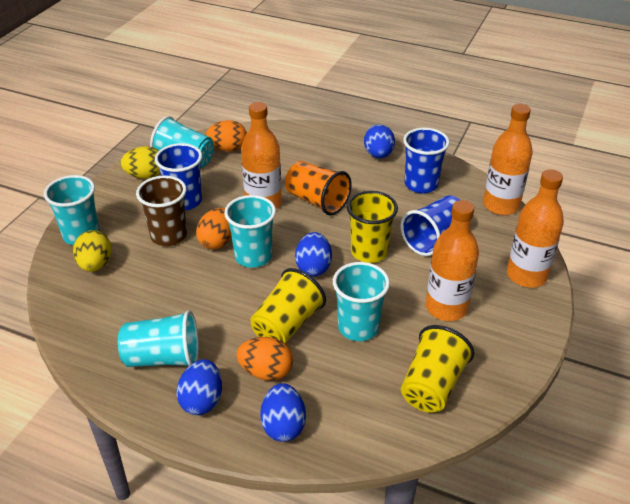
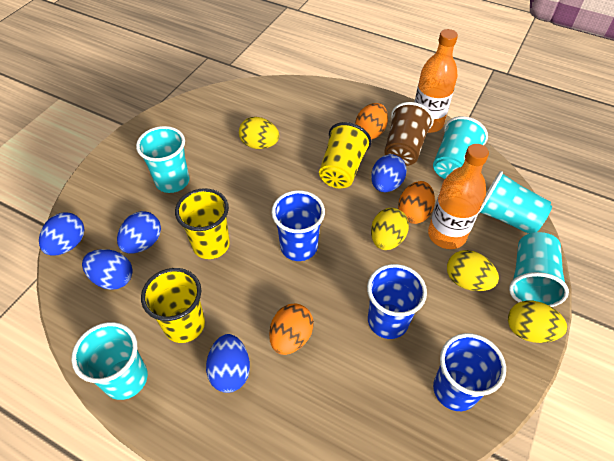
blue egg: 4 -> 5
orange bottle: 4 -> 2
orange cup: 1 -> 0
yellow egg: 2 -> 4

